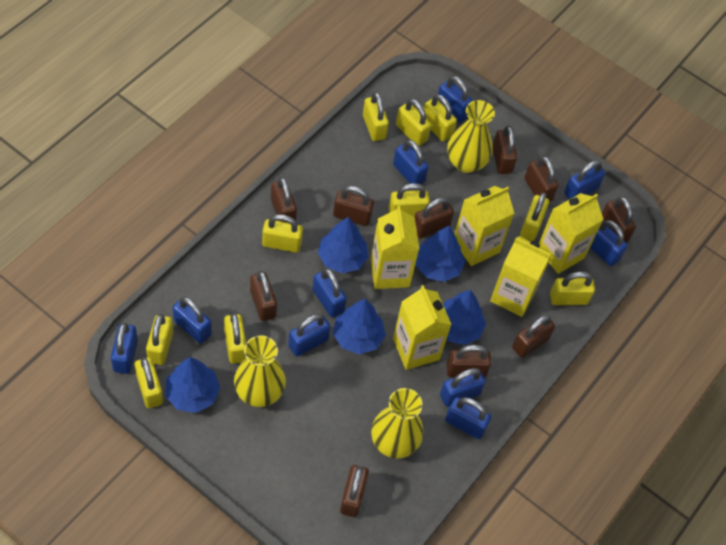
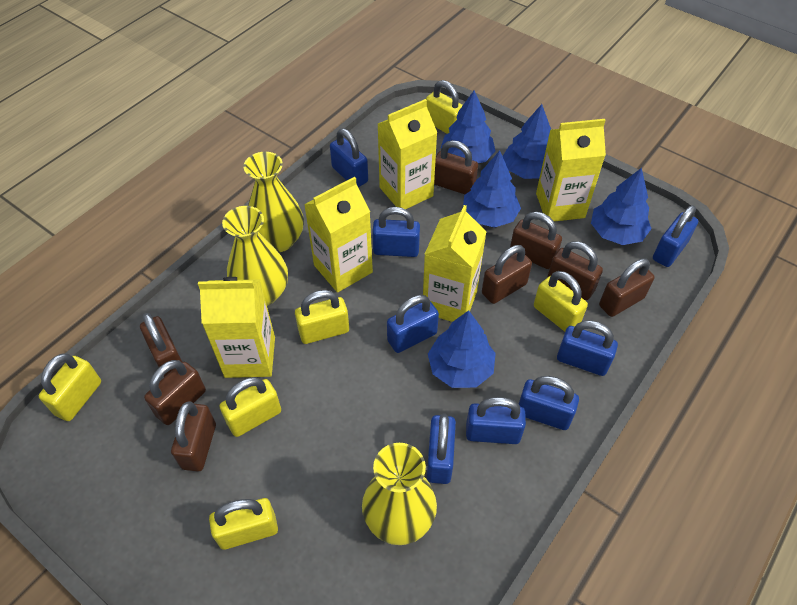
blue padlock: 10 -> 8
brown padlock: 10 -> 8
yellow padlock: 10 -> 6

